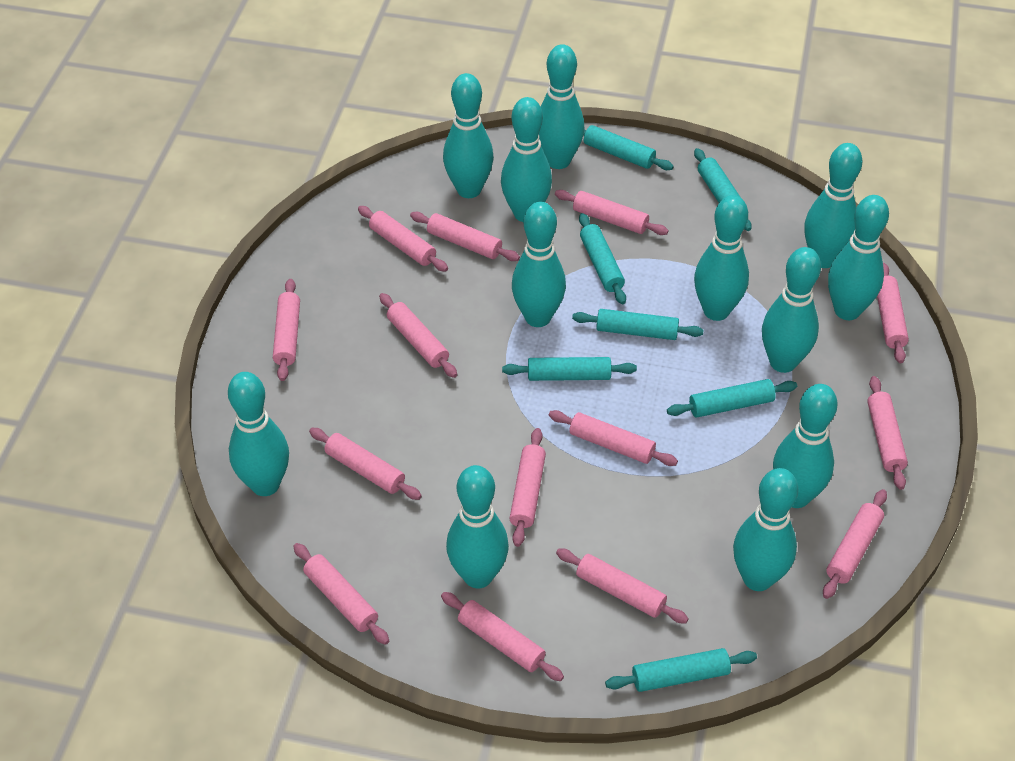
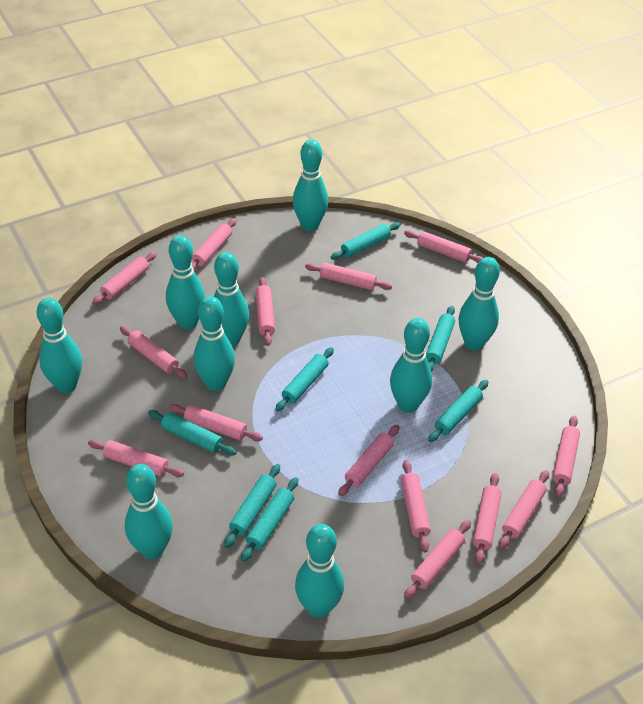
turquoise bowling pin: 12 -> 9

